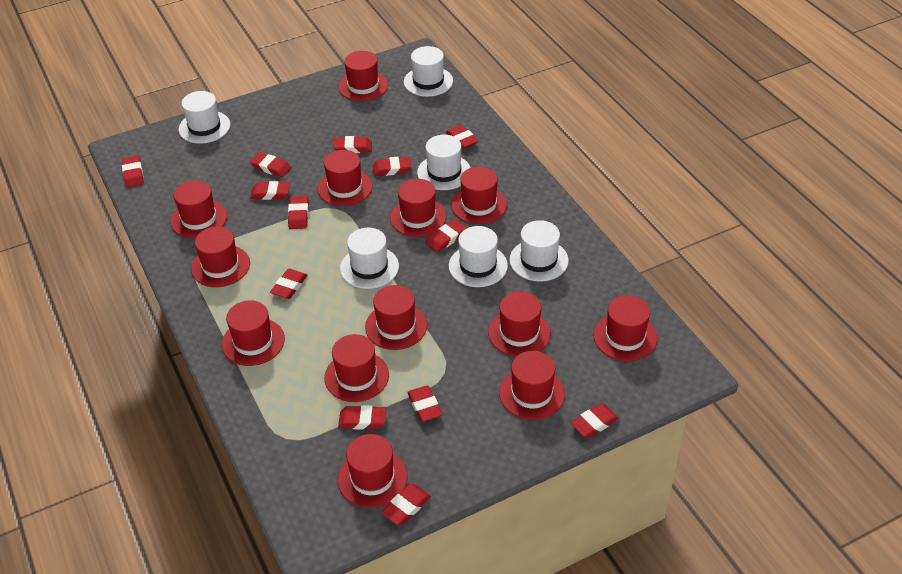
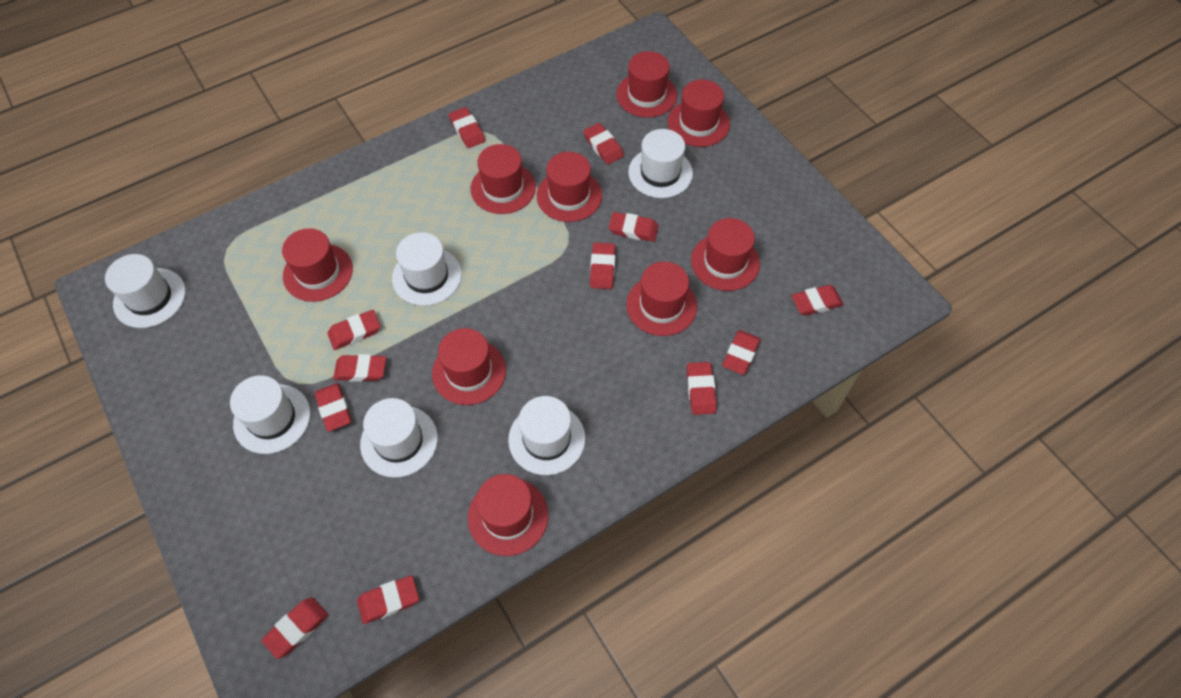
red eraser: 13 -> 12
red hat: 13 -> 9

